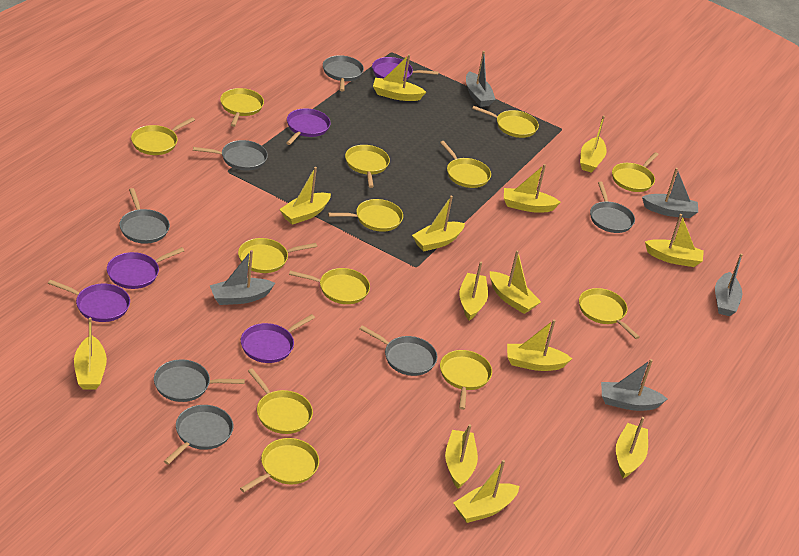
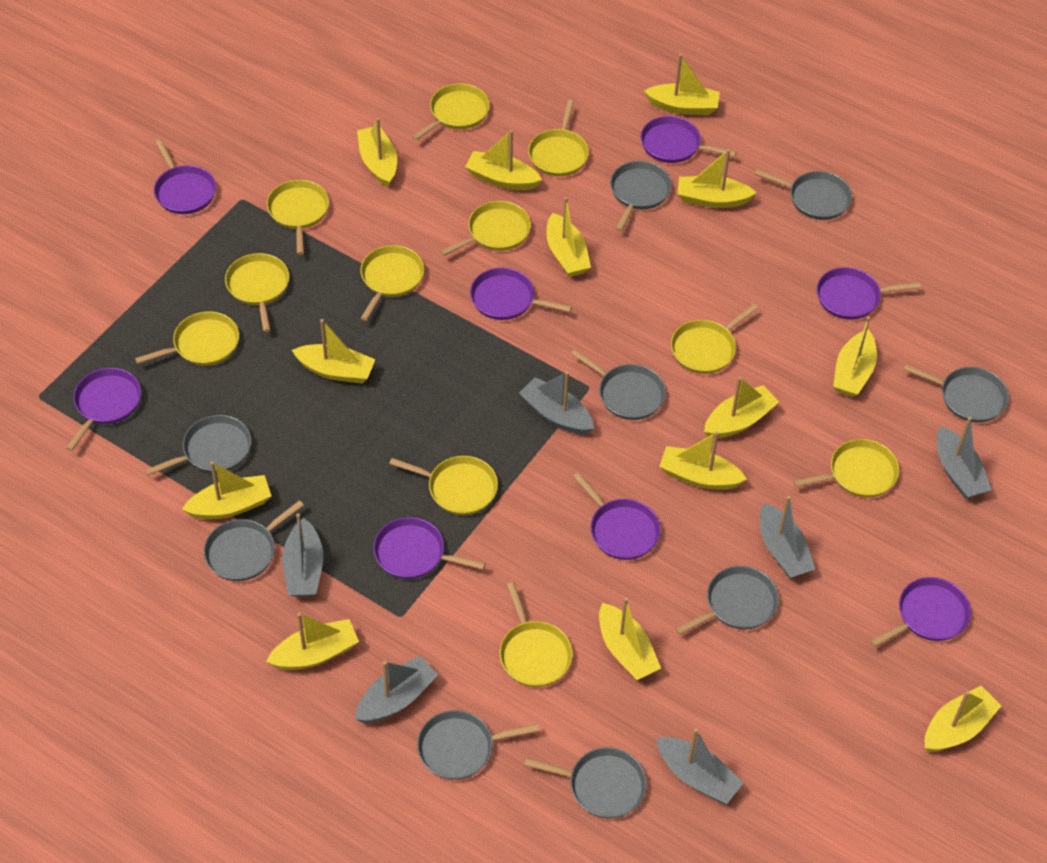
grey boat: 5 -> 6
grey pan: 7 -> 9
purple pan: 5 -> 8
yellow pan: 13 -> 11

